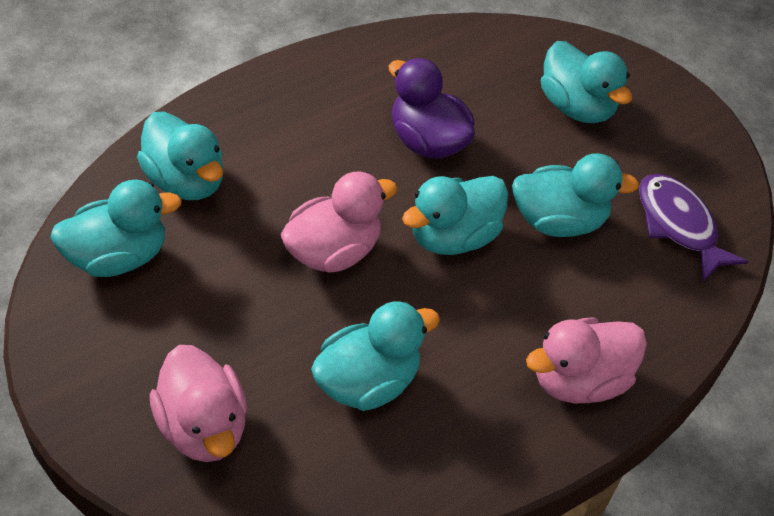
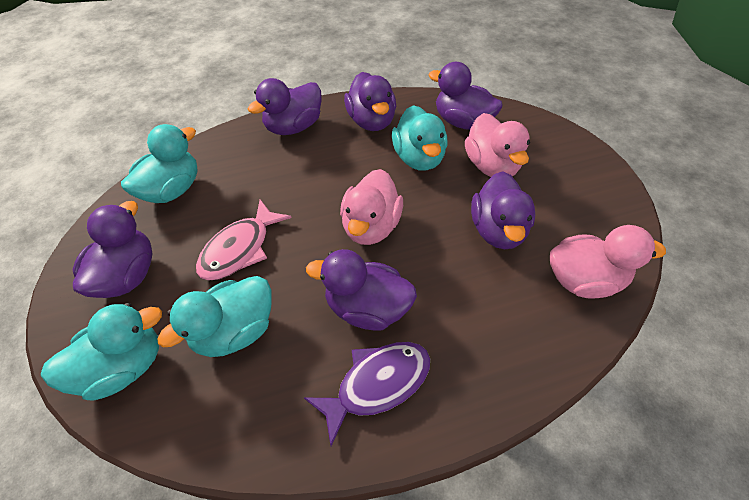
pink fish: 0 -> 1
purple duck: 1 -> 6
turquoise duck: 6 -> 4

